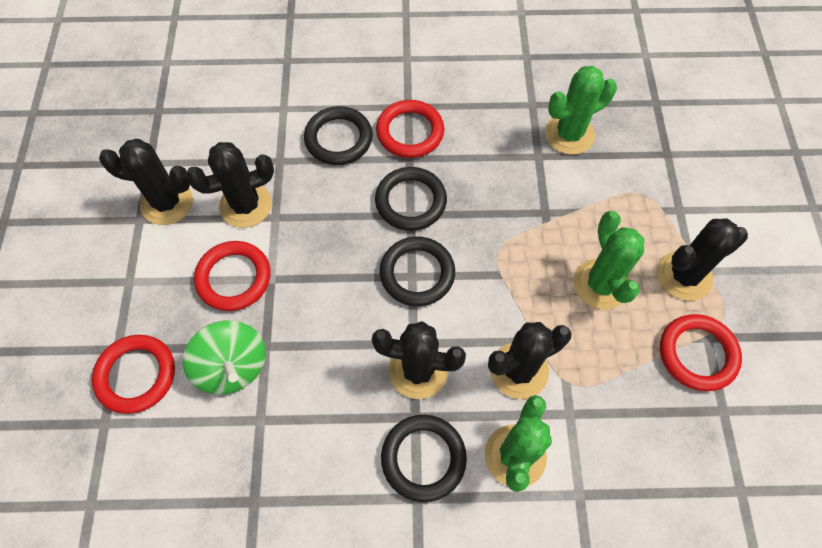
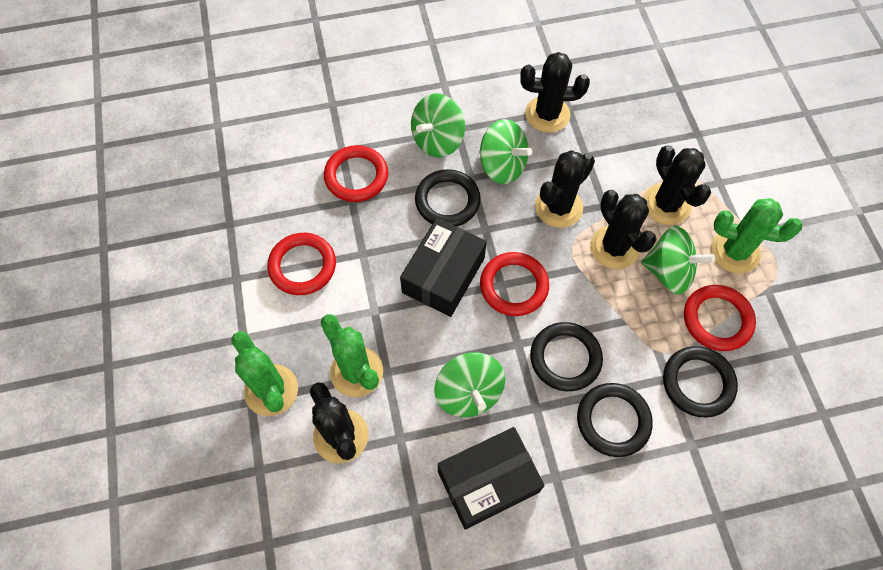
black box: 0 -> 2
green spinning top: 1 -> 4

